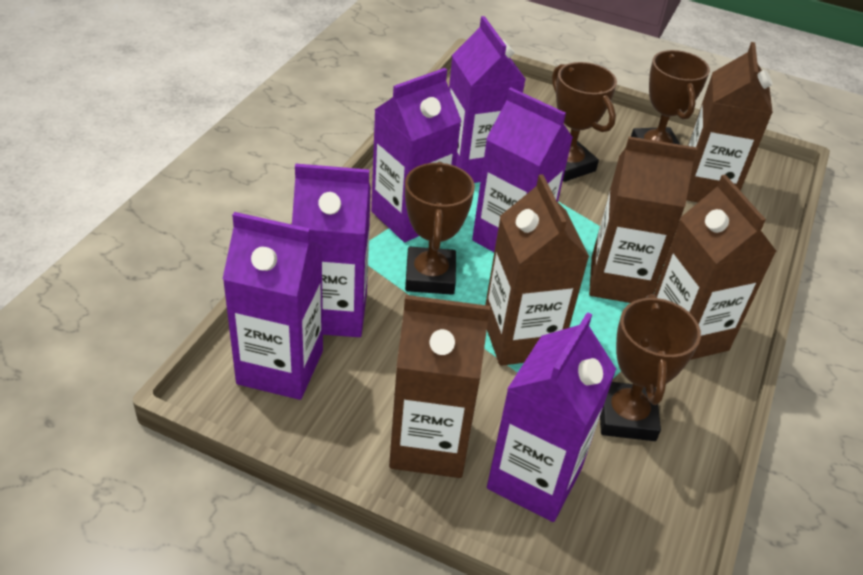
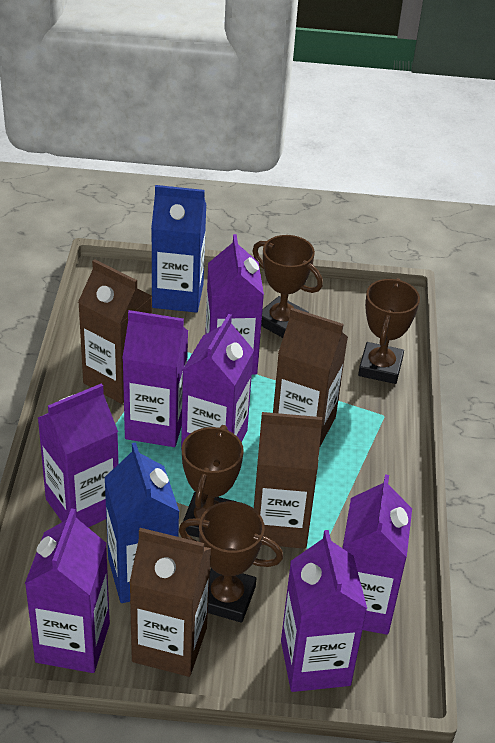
blue carton: 0 -> 2
brown carton: 5 -> 4
purple carton: 6 -> 7

